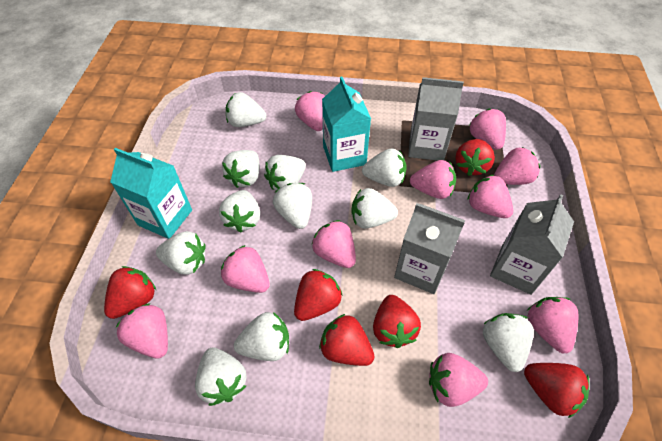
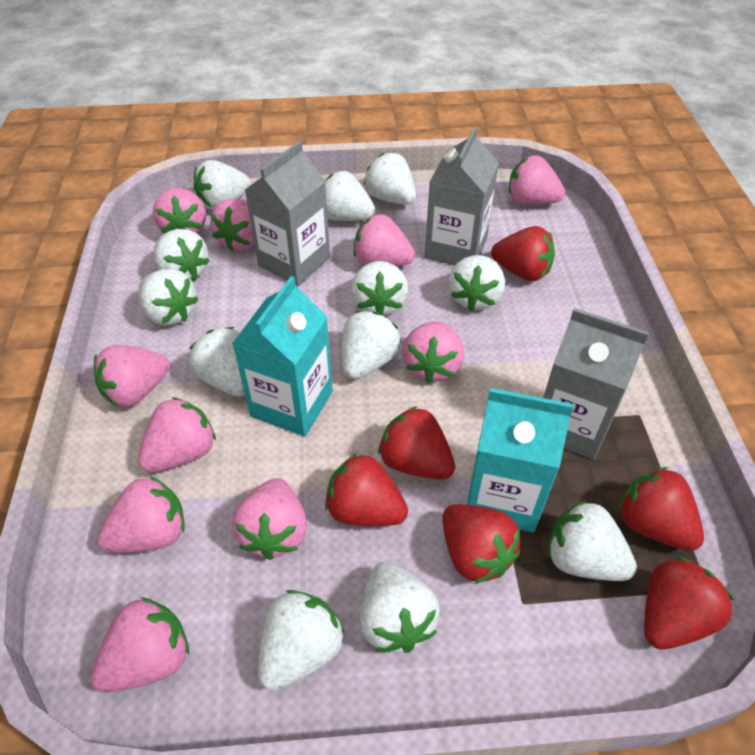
white strawberry: 11 -> 12

